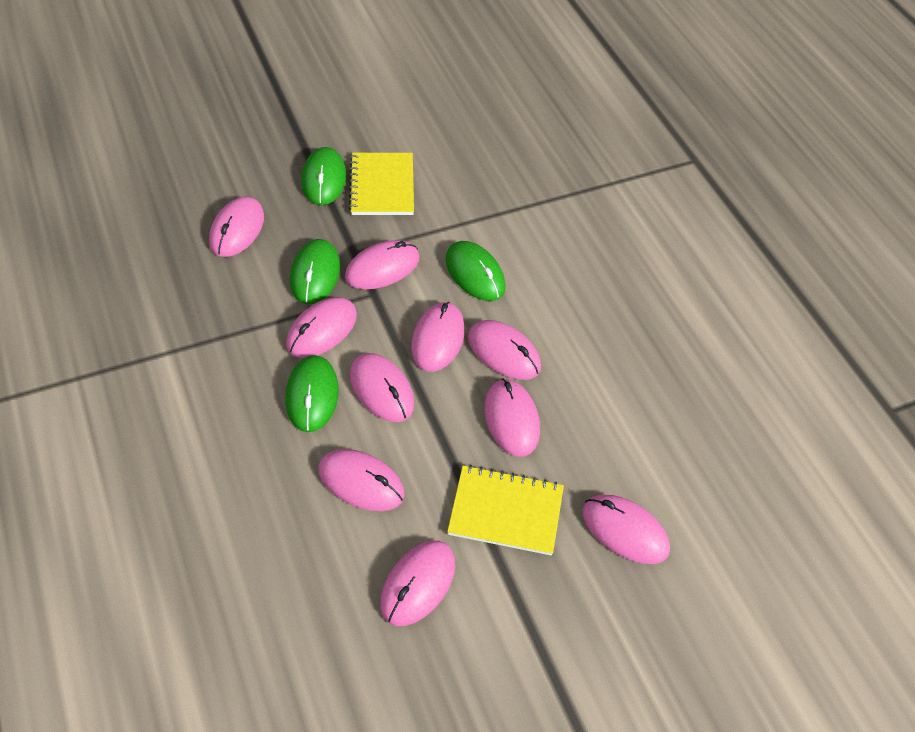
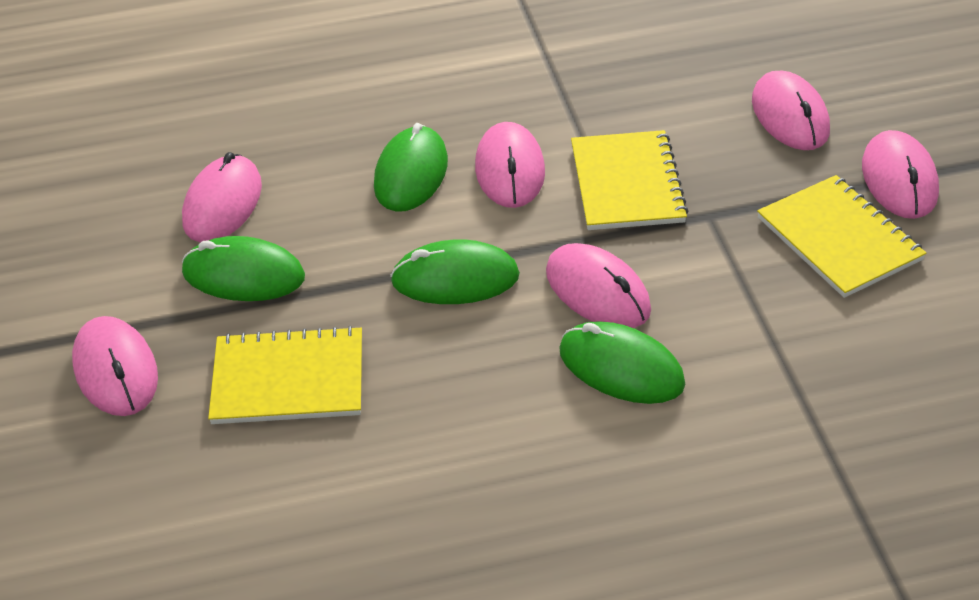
pink mouse: 10 -> 6
yellow notebook: 2 -> 3

